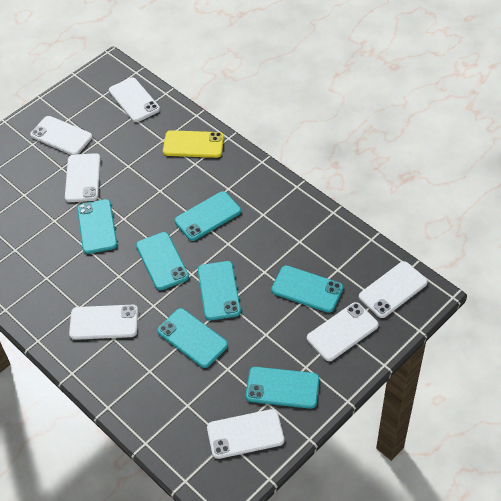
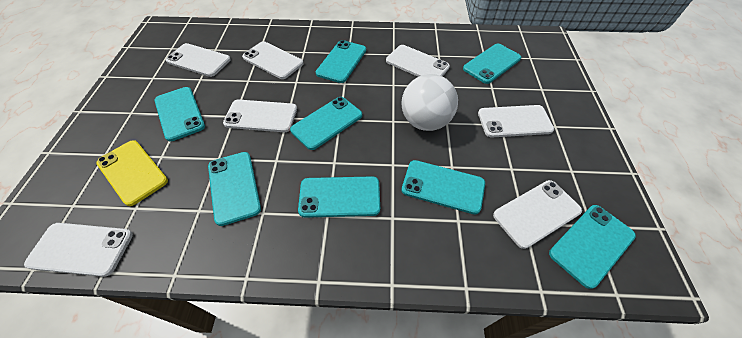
turquoise phone: 7 -> 8
white ball: 0 -> 1

